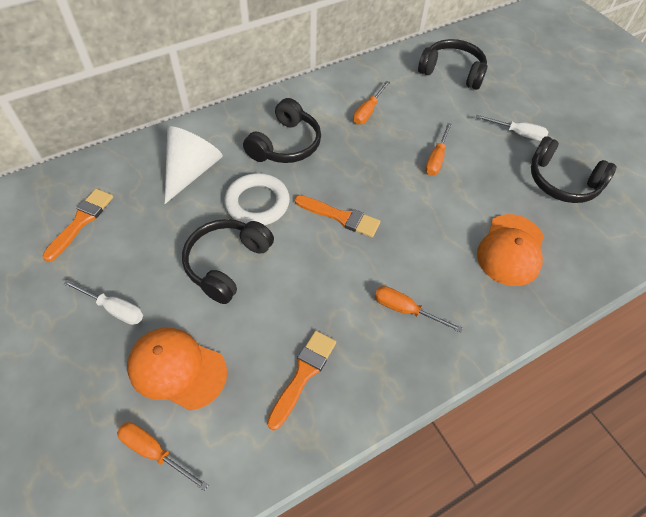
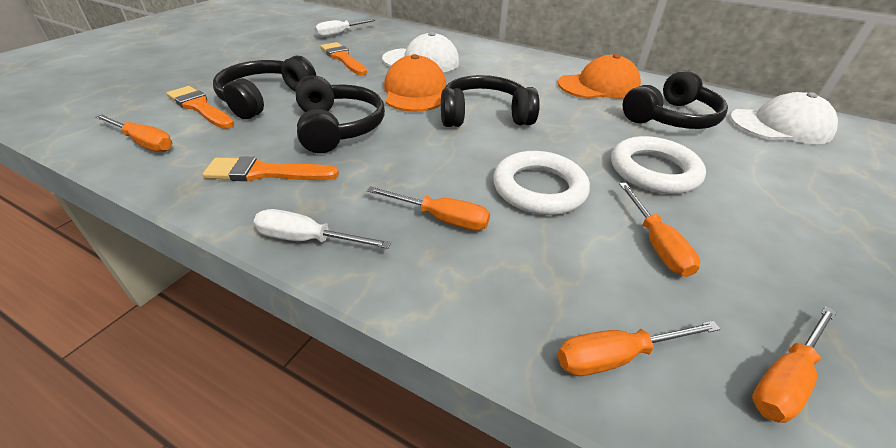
orange screwdriver: 4 -> 5
white cap: 0 -> 2
white cone: 1 -> 0
white ring: 1 -> 2

